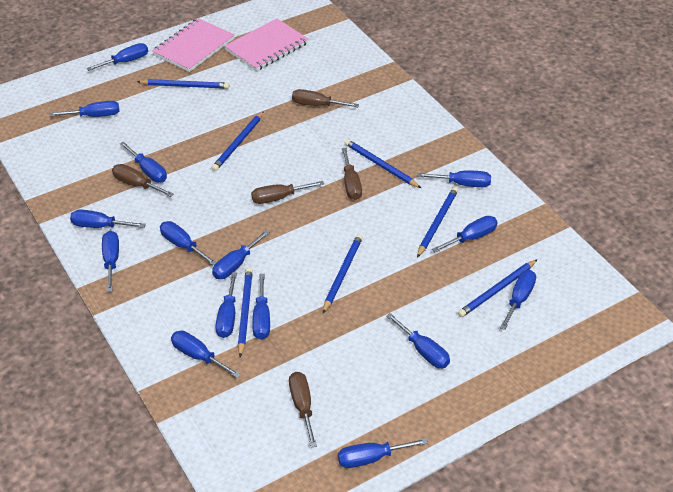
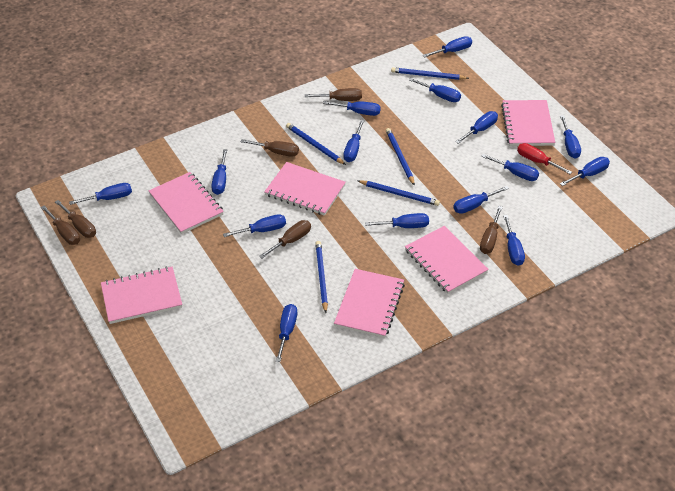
blue pencil: 7 -> 5
brown screwdriver: 5 -> 6
pink notebook: 2 -> 6
red screwdriver: 0 -> 1

